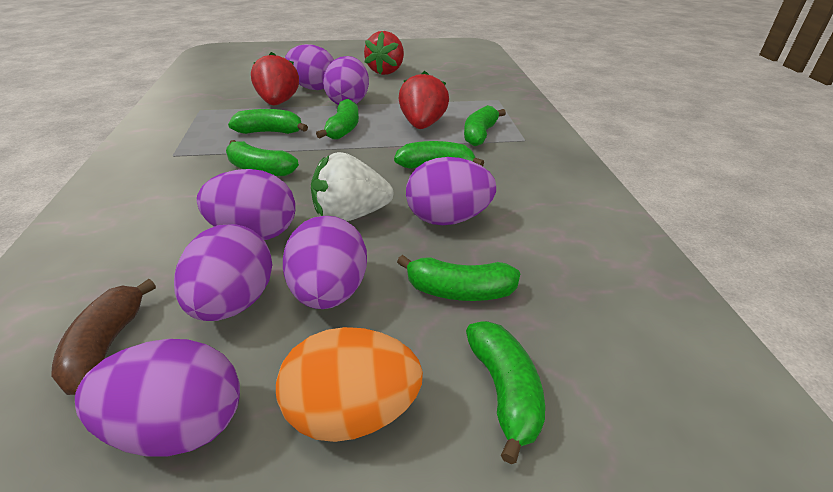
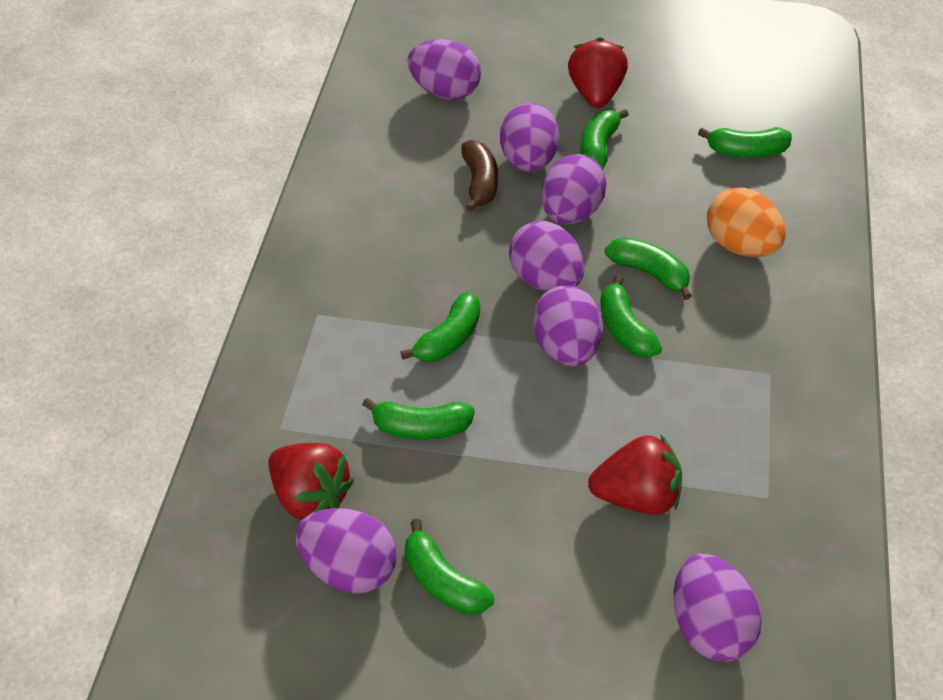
white strawberry: 1 -> 0

